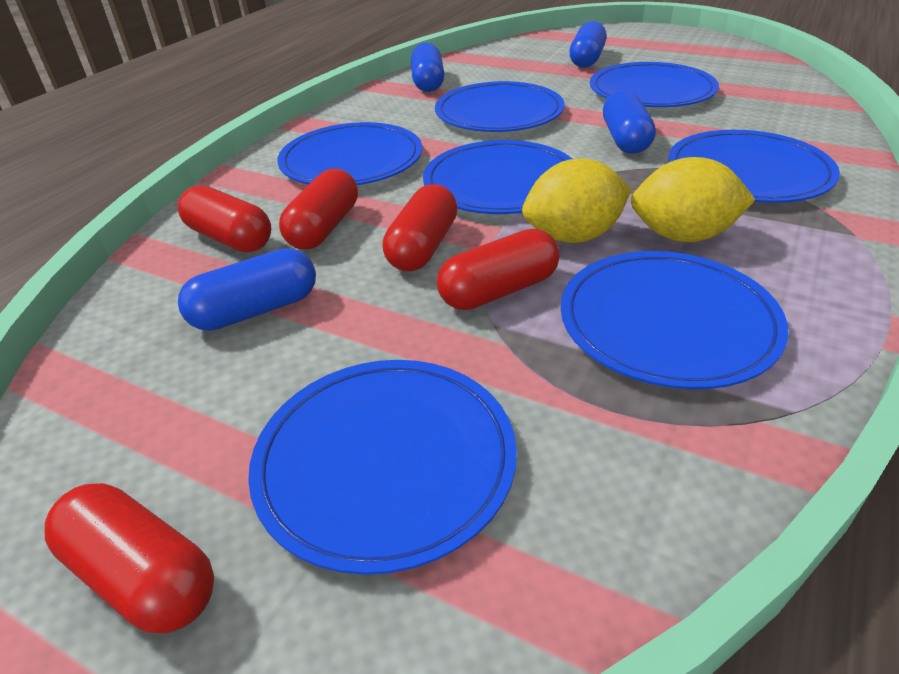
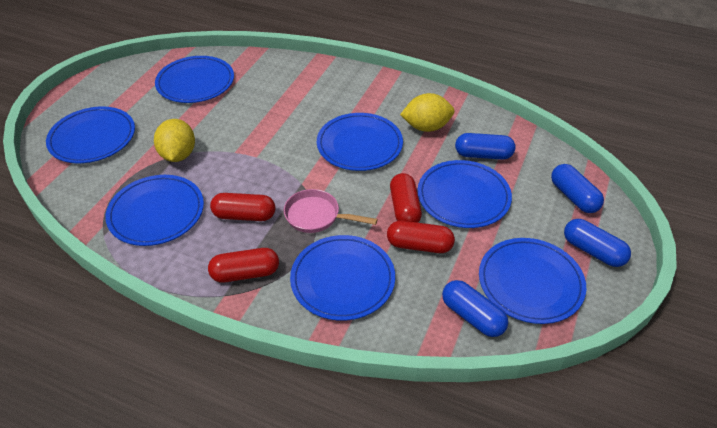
pink pan: 0 -> 1
red capsule: 5 -> 4

